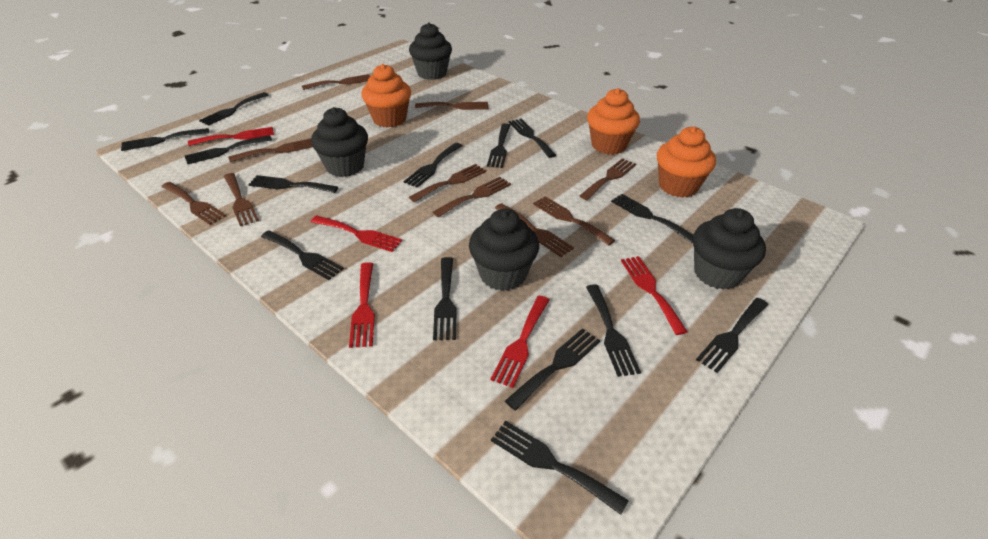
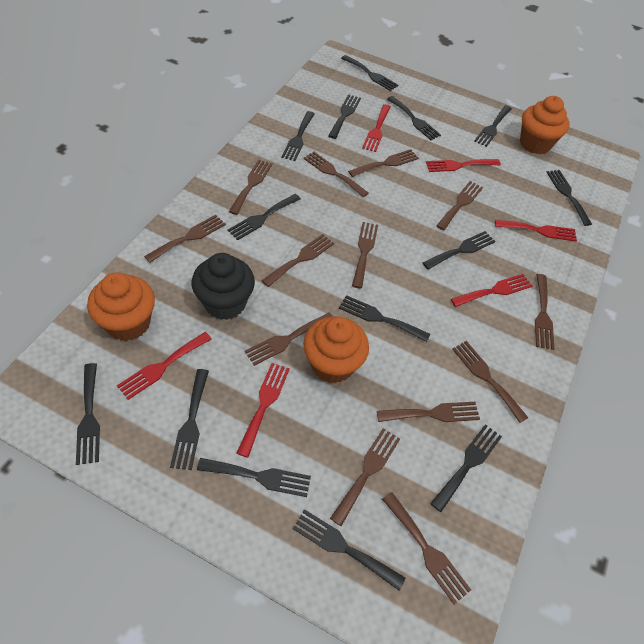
black cupcake: 4 -> 1
brown fork: 10 -> 13
red fork: 5 -> 6

